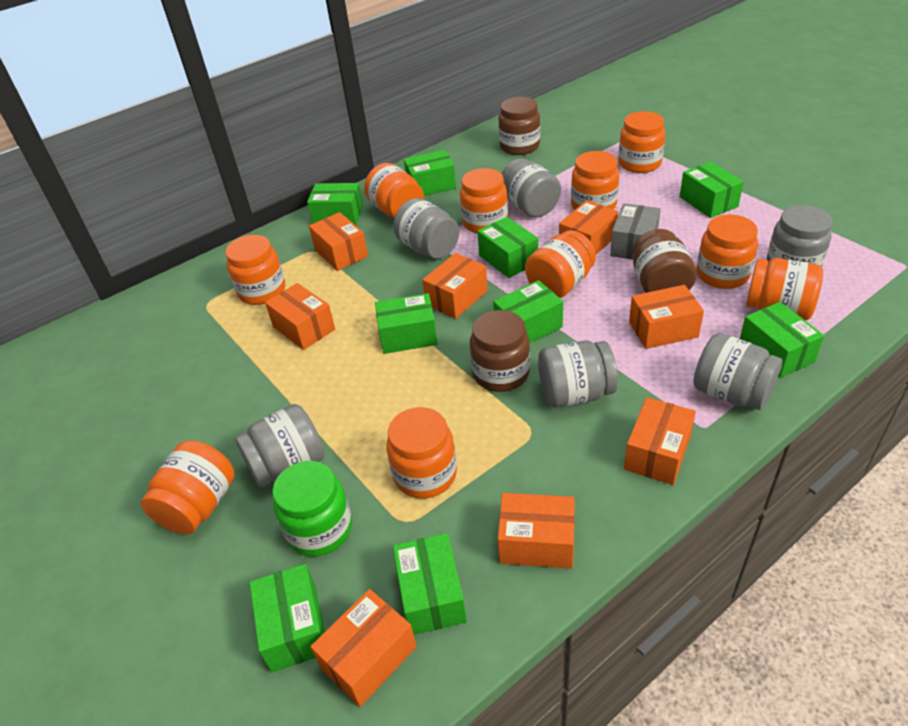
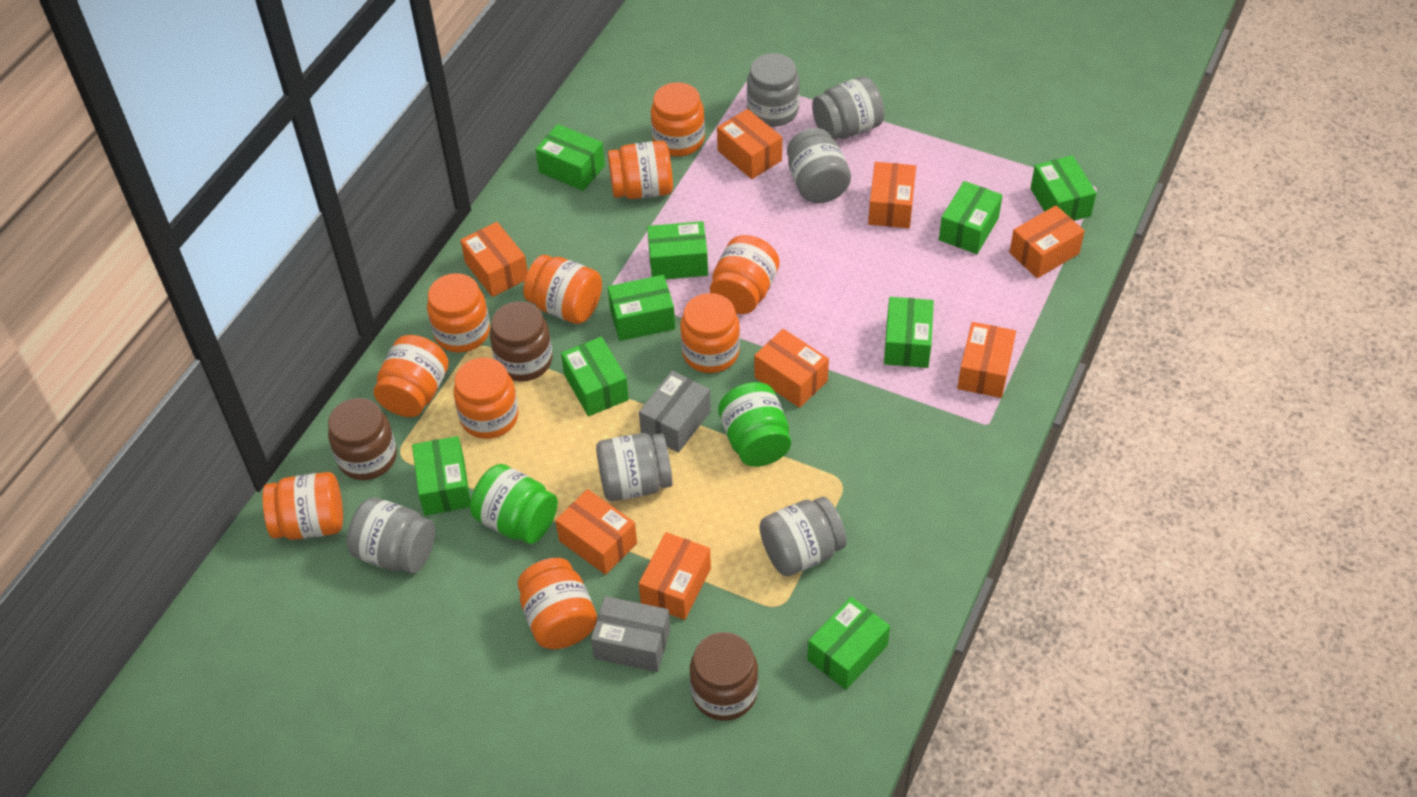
green jar: 1 -> 2
grey box: 1 -> 2

